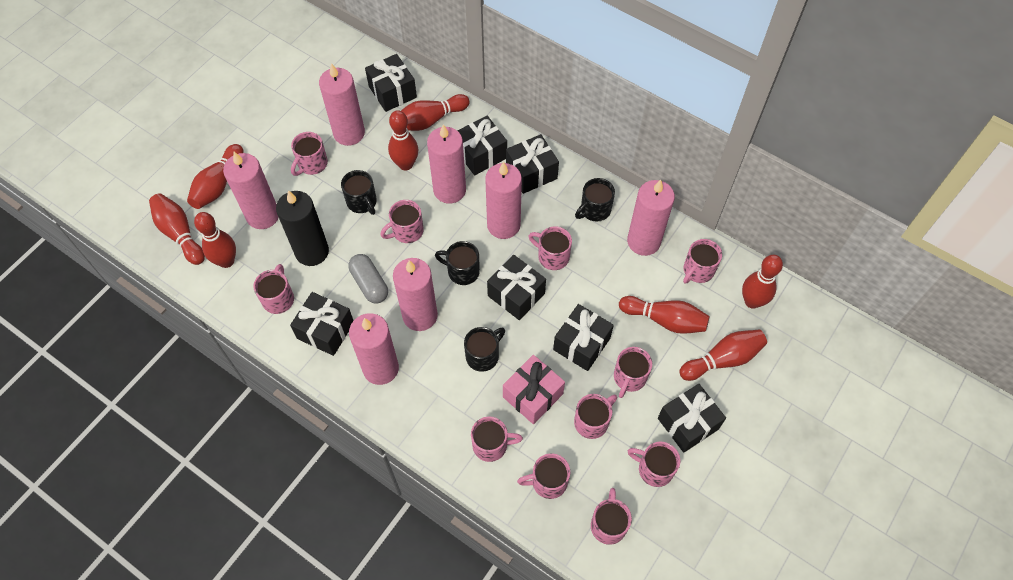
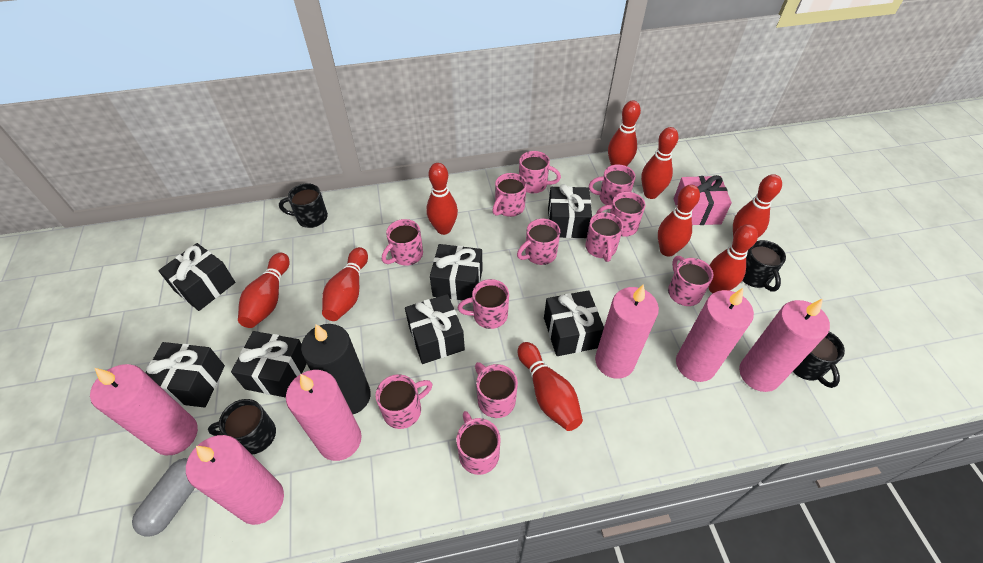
pink candle: 7 -> 6
pink mug: 11 -> 12
red bowling pin: 8 -> 9

